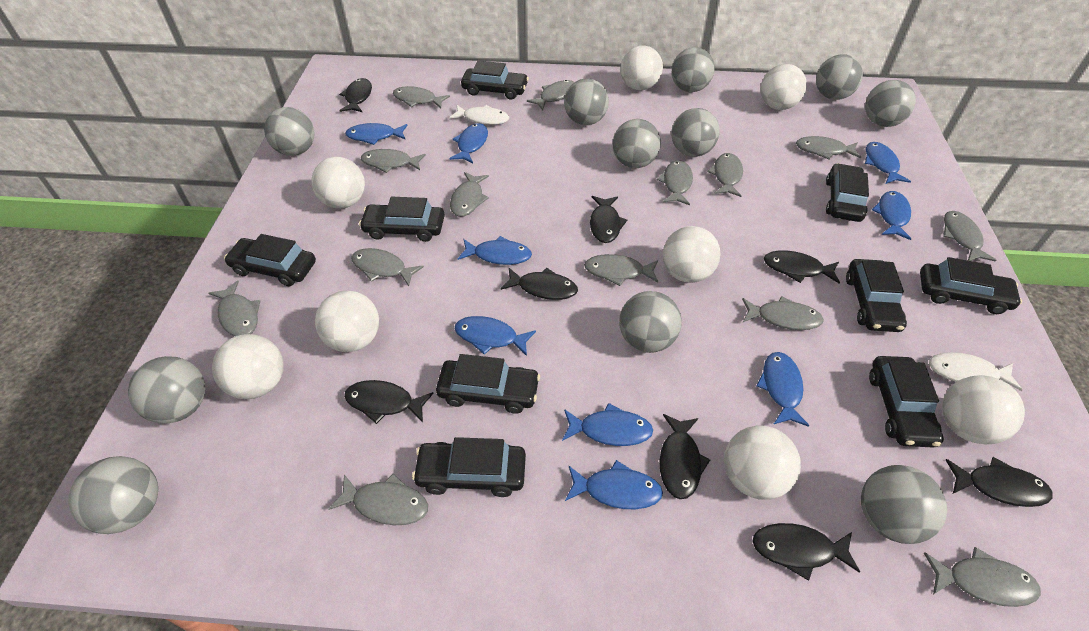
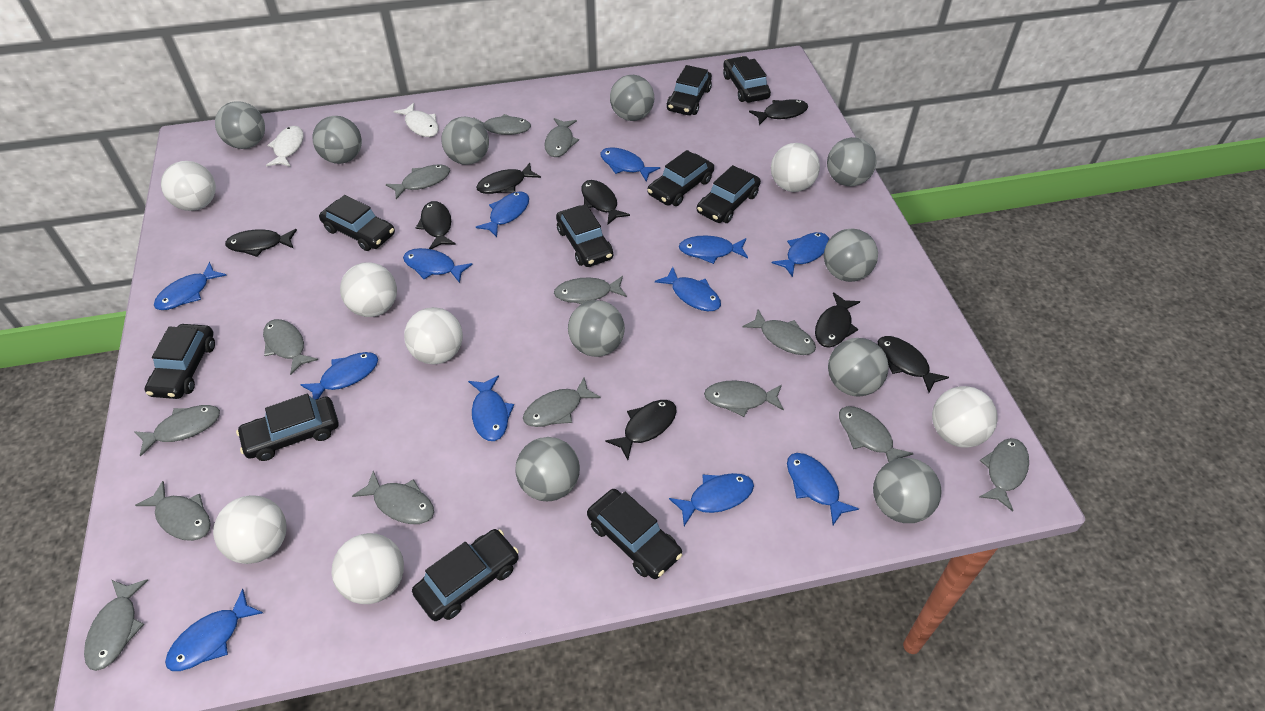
black car: 9 -> 10
blue fish: 9 -> 12
grey ball: 11 -> 10
white ball: 8 -> 7

